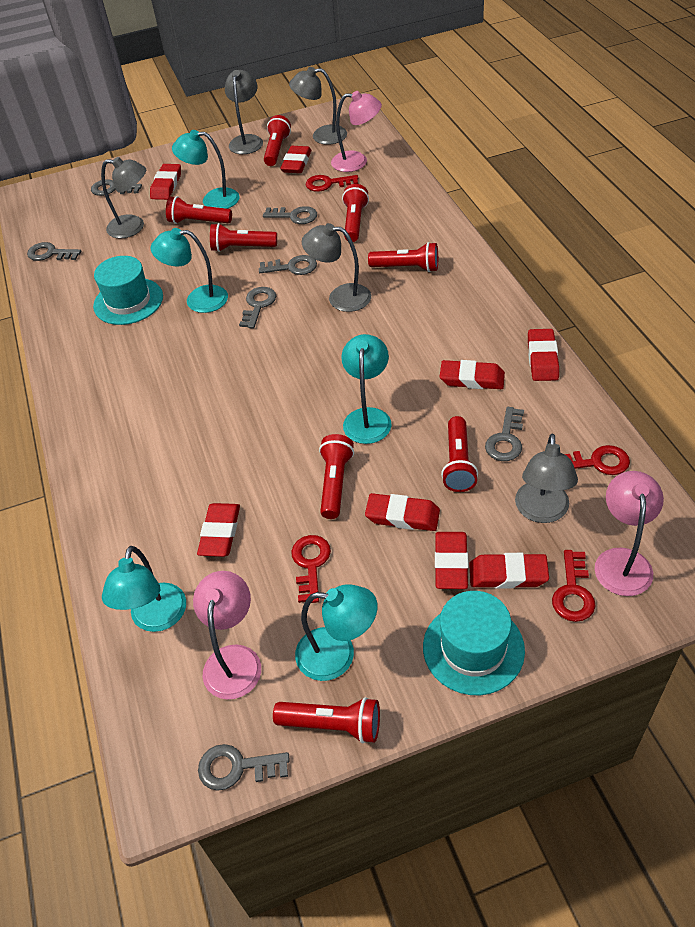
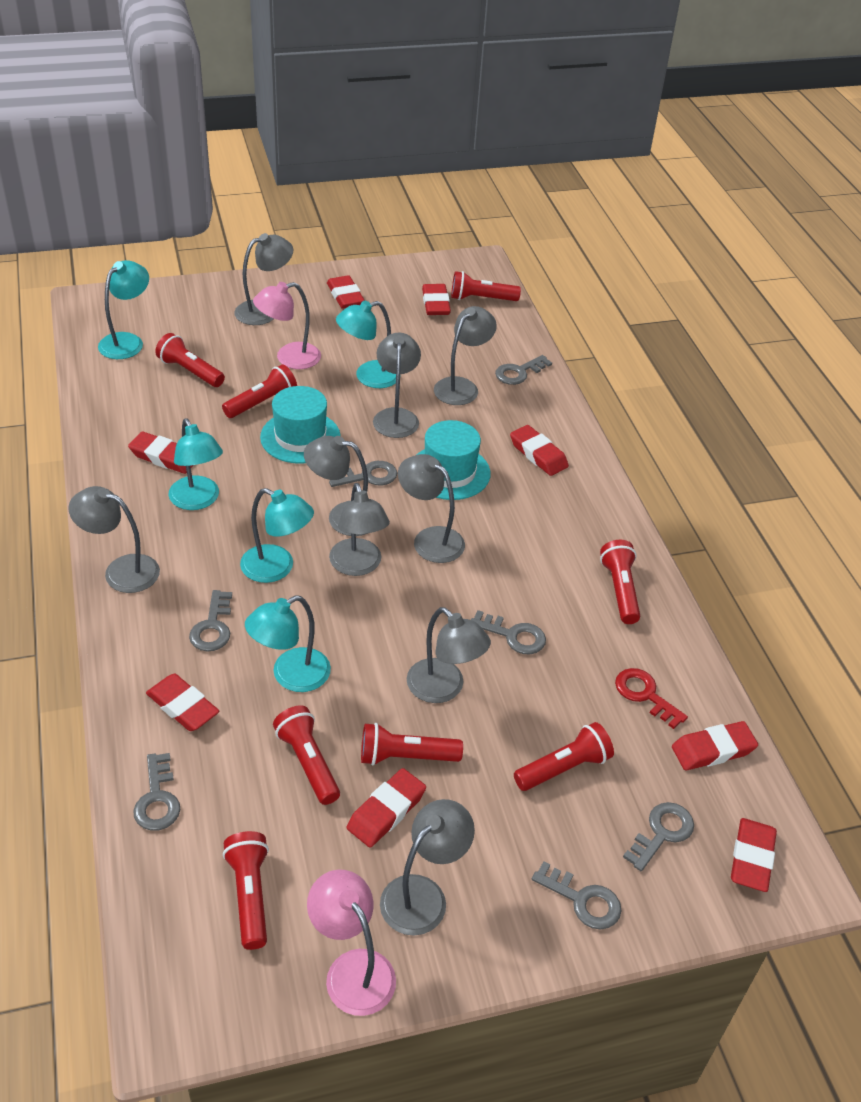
grey lamp: 5 -> 9
pink lamp: 3 -> 2
red key: 4 -> 1

